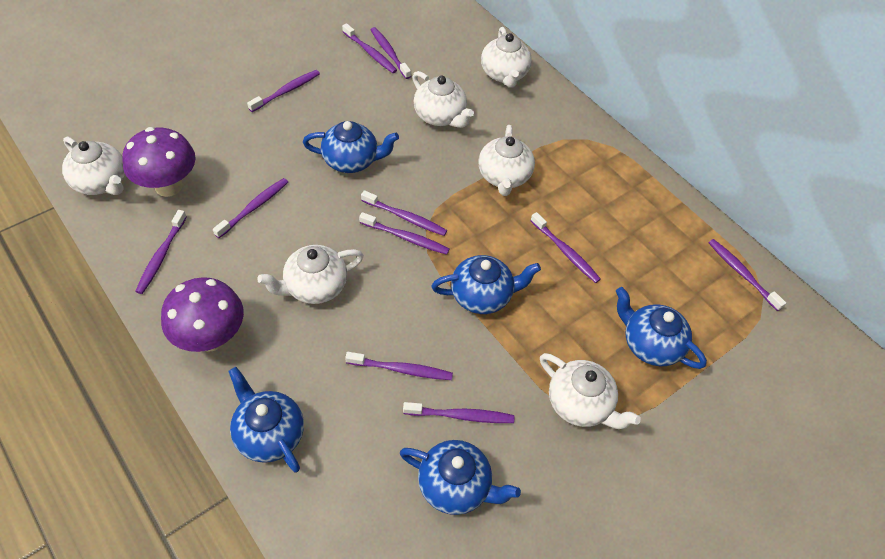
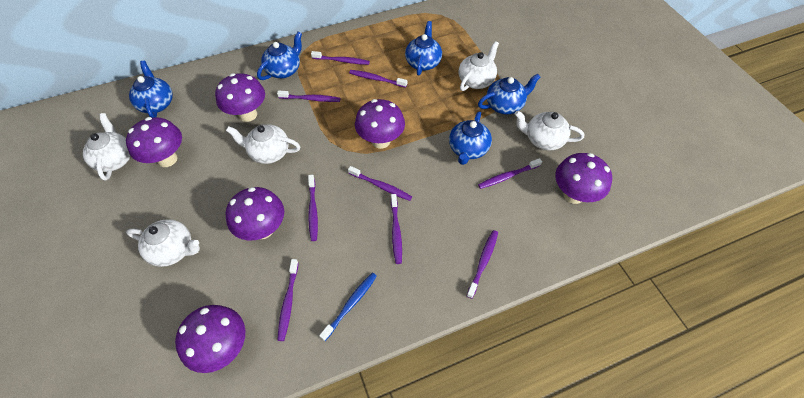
blue toothbrush: 0 -> 1
purple mushroom: 2 -> 6
purple toothbrush: 11 -> 9
white teapot: 6 -> 5

